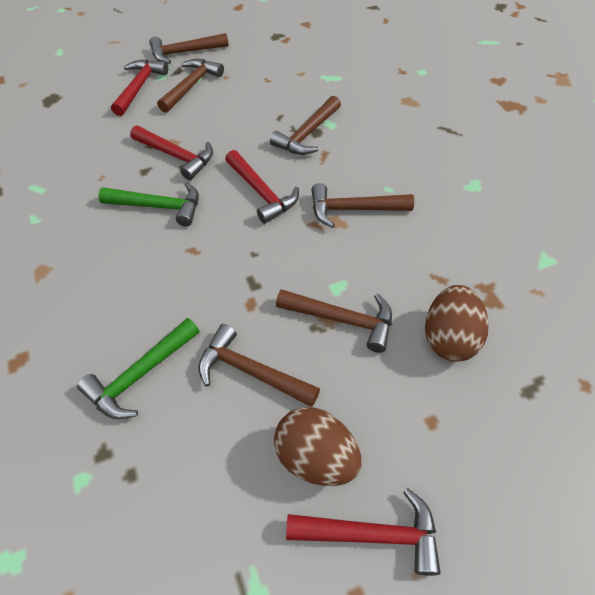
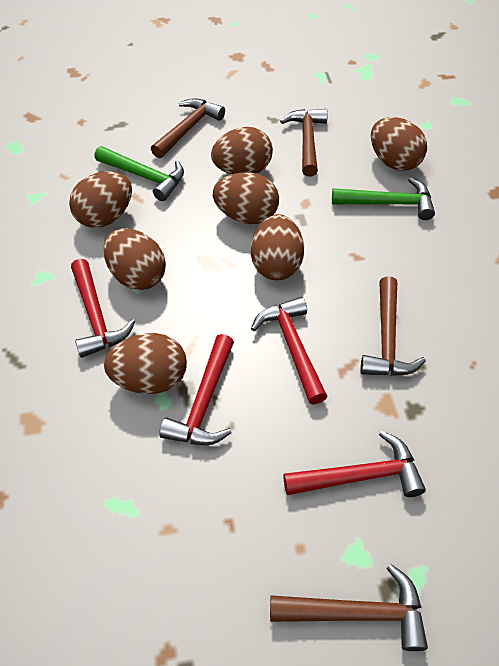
brown egg: 2 -> 7
brown hammer: 6 -> 4

